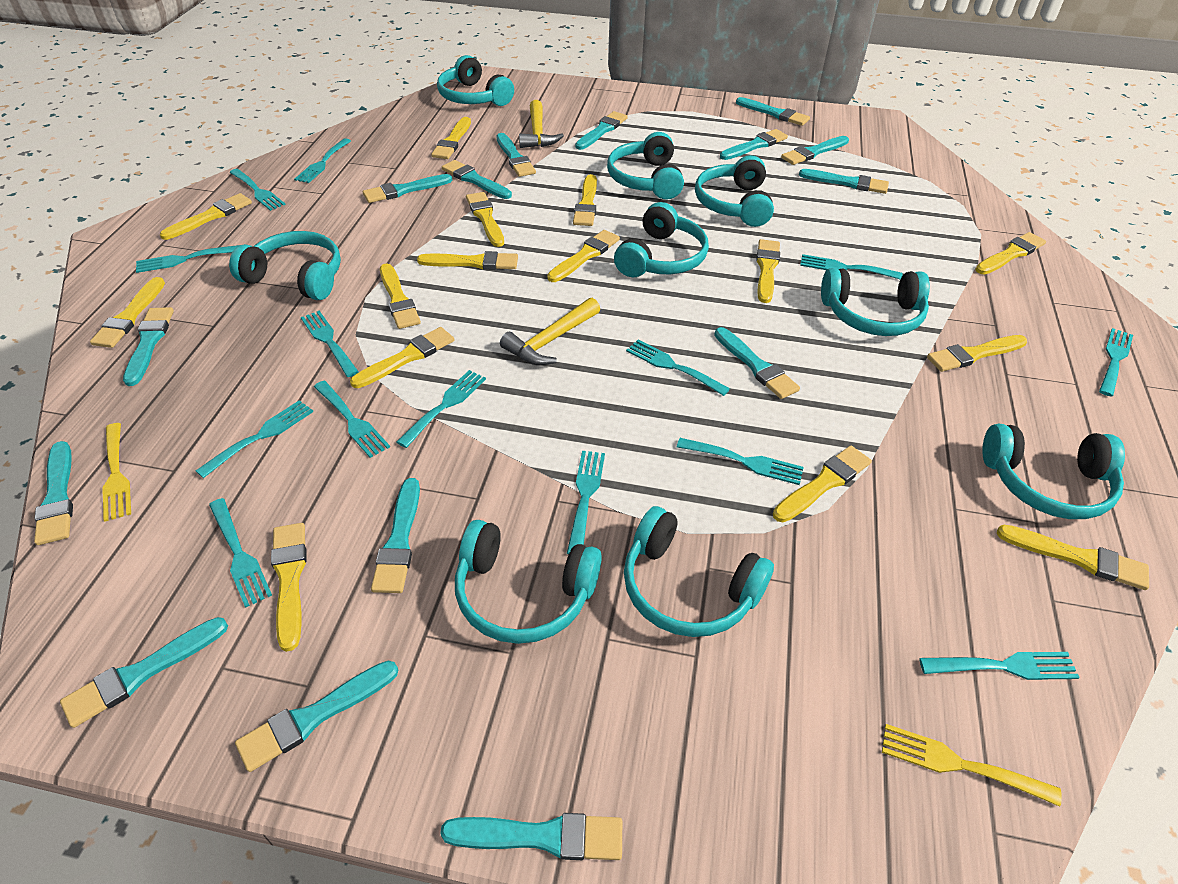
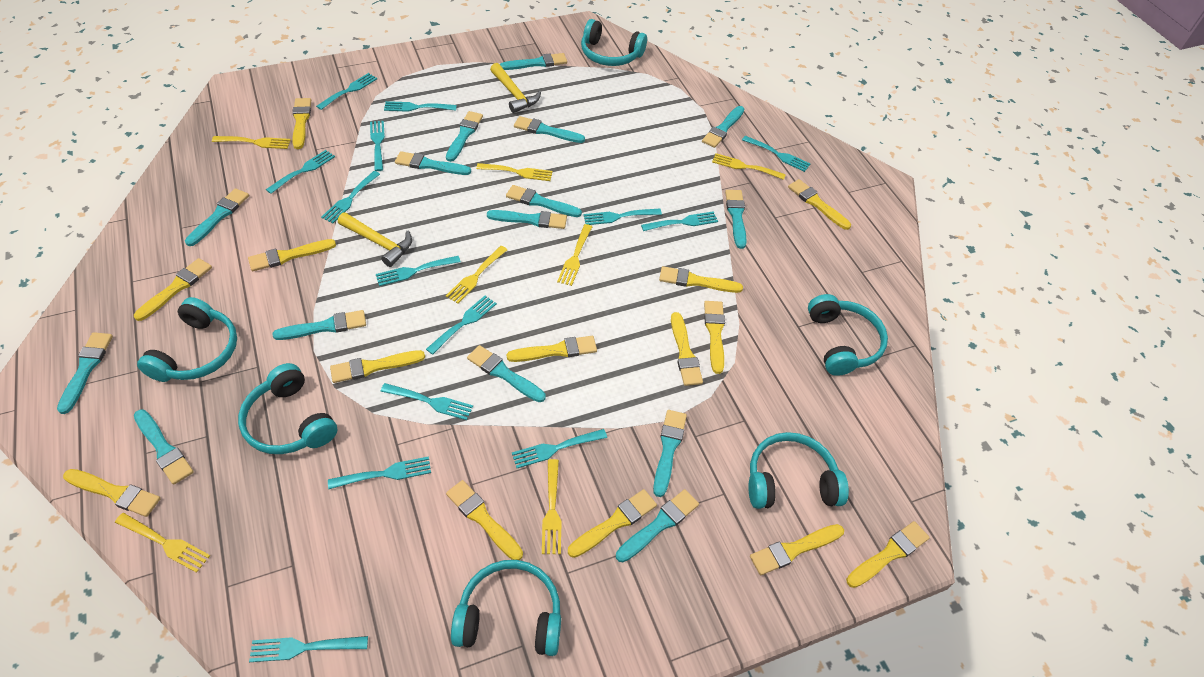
turquoise headphones: 9 -> 6
yellow brush: 15 -> 14
yellow fork: 2 -> 7

